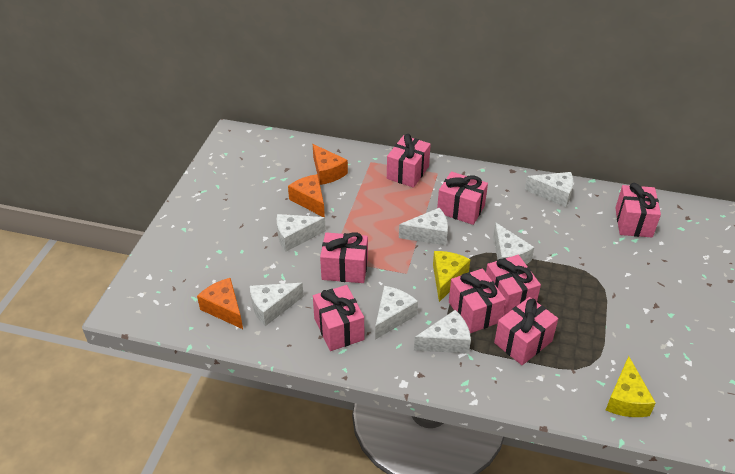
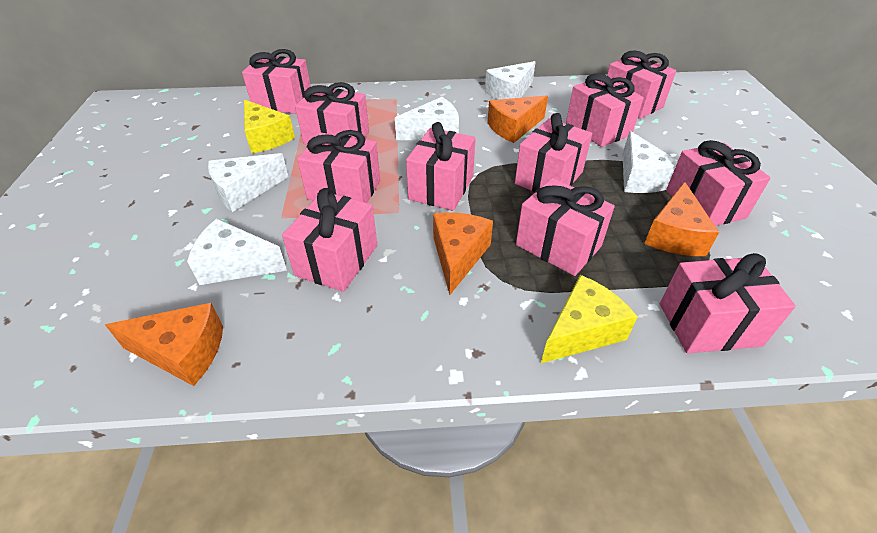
orange cheese: 3 -> 4
pink gift: 8 -> 11
white cheese: 7 -> 5

